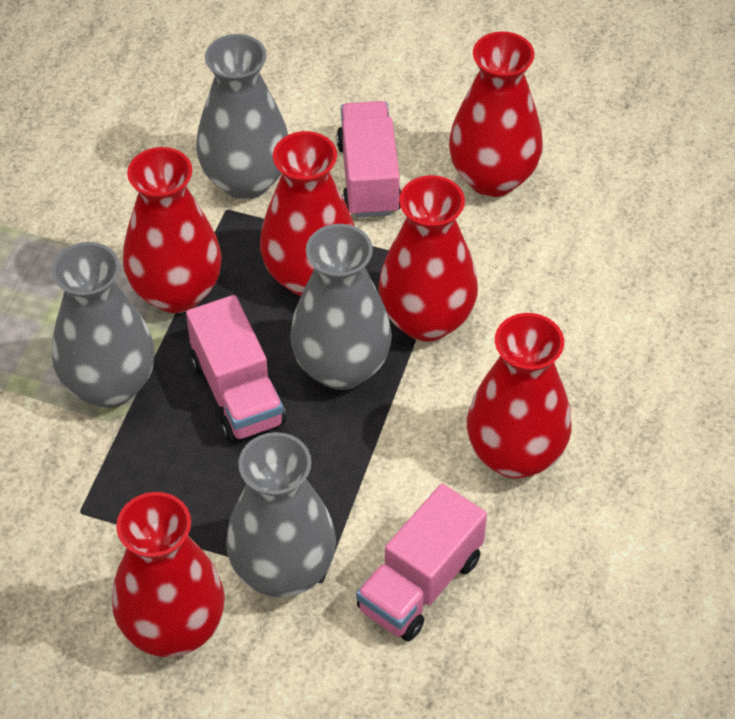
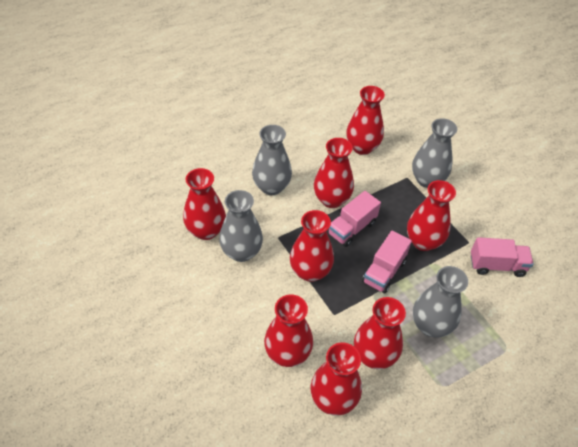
red vase: 6 -> 8

